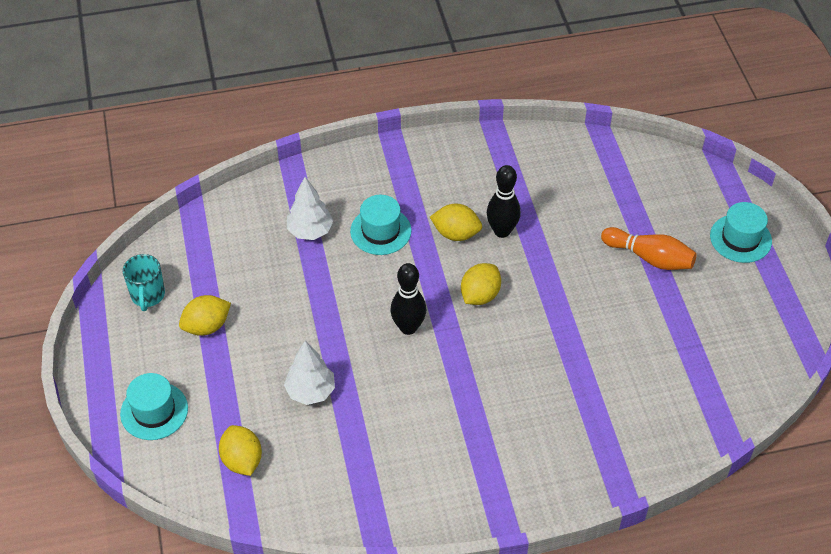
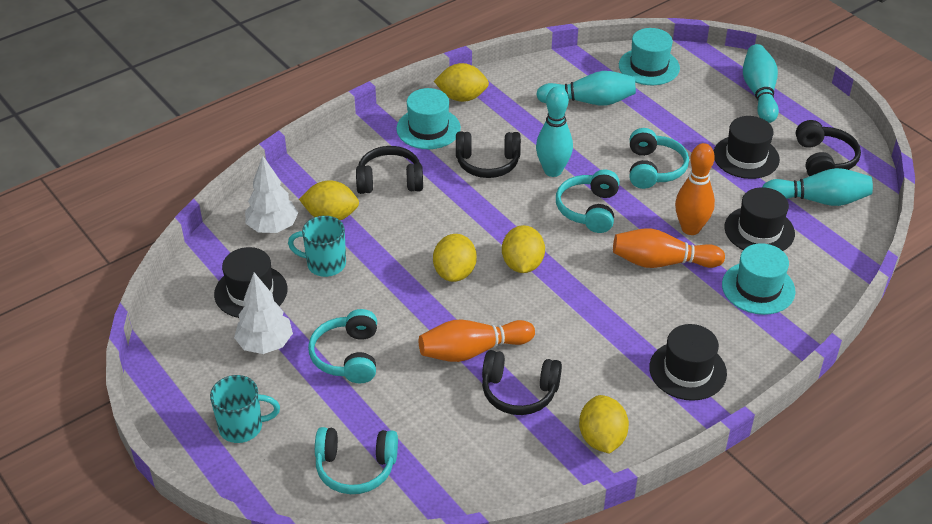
black bowling pin: 2 -> 0
black hat: 0 -> 4
black headphones: 0 -> 4
orange bowling pin: 1 -> 3
turquoise bowling pin: 0 -> 4
turquoise headphones: 0 -> 4
turquoise mug: 1 -> 2
yellow lemon: 4 -> 5

